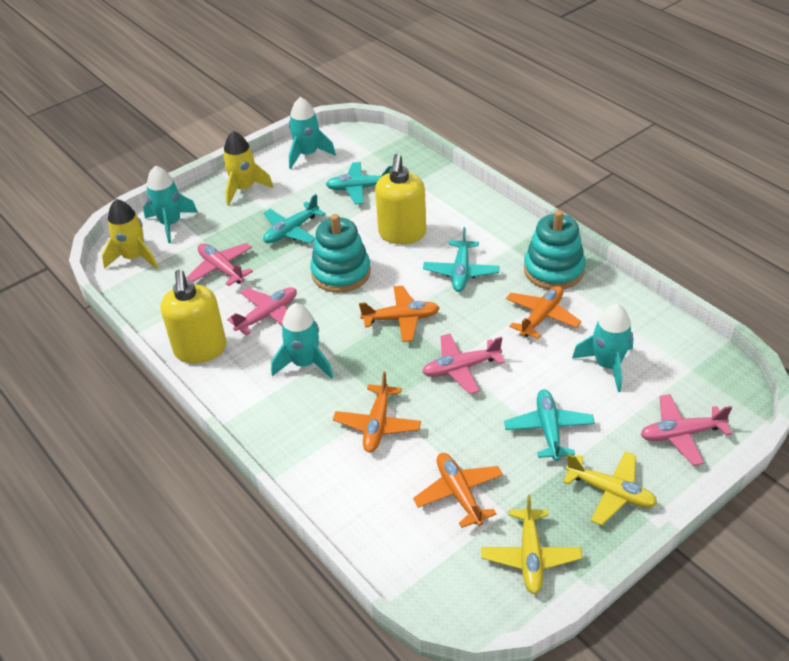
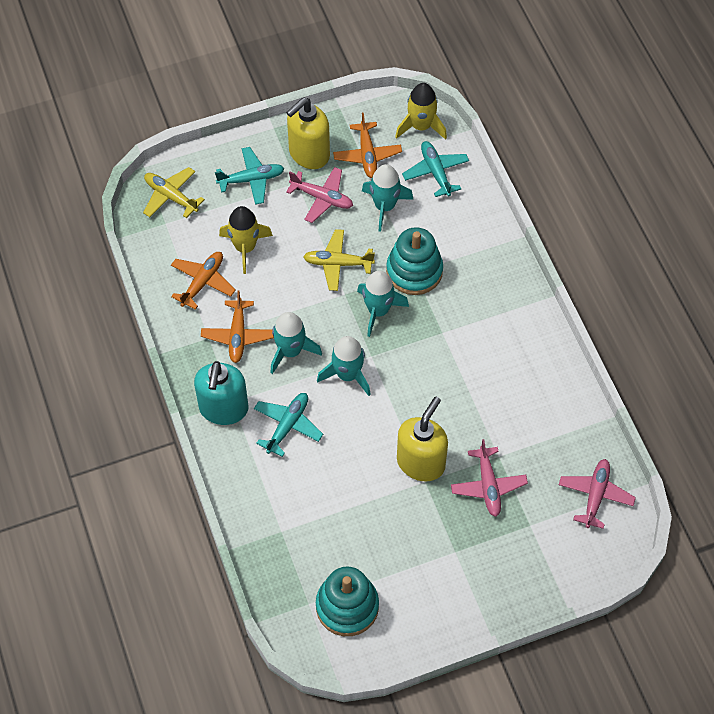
orange plane: 4 -> 3
pink plane: 4 -> 3
turquoise plane: 4 -> 3
turquoise soap dispenser: 0 -> 1

